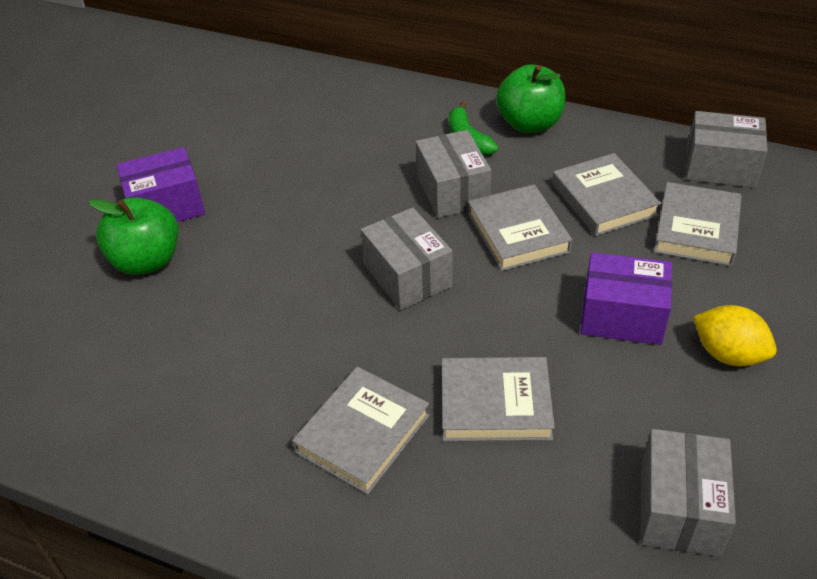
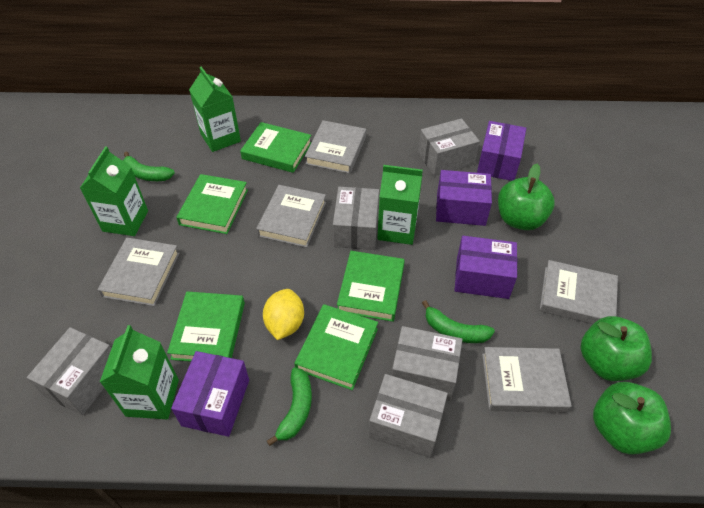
green apple: 2 -> 3
green banana: 1 -> 3
green book: 0 -> 5
green carton: 0 -> 4
grey box: 4 -> 5
purple box: 2 -> 4

